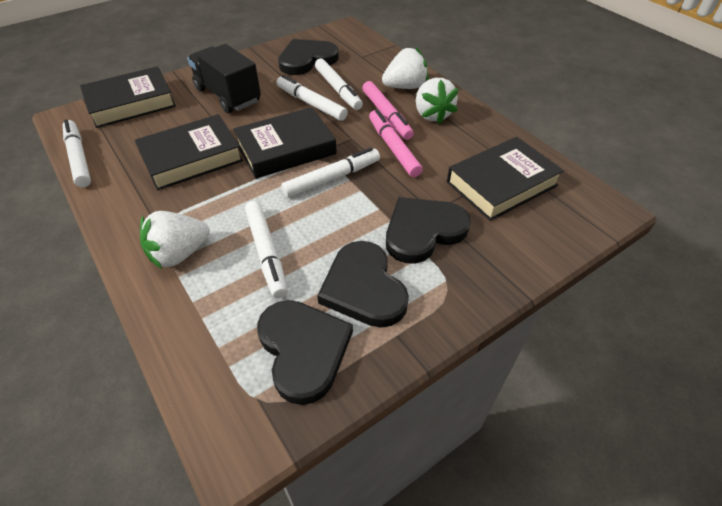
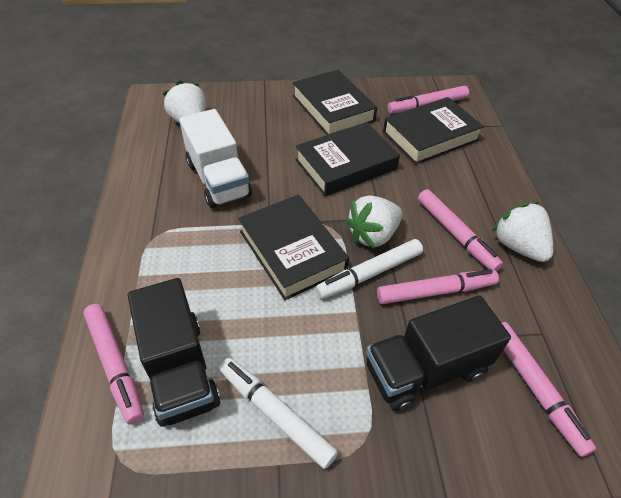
black heart: 4 -> 0
black truck: 1 -> 2
pink marker: 2 -> 5
white marker: 5 -> 2
white truck: 0 -> 1

